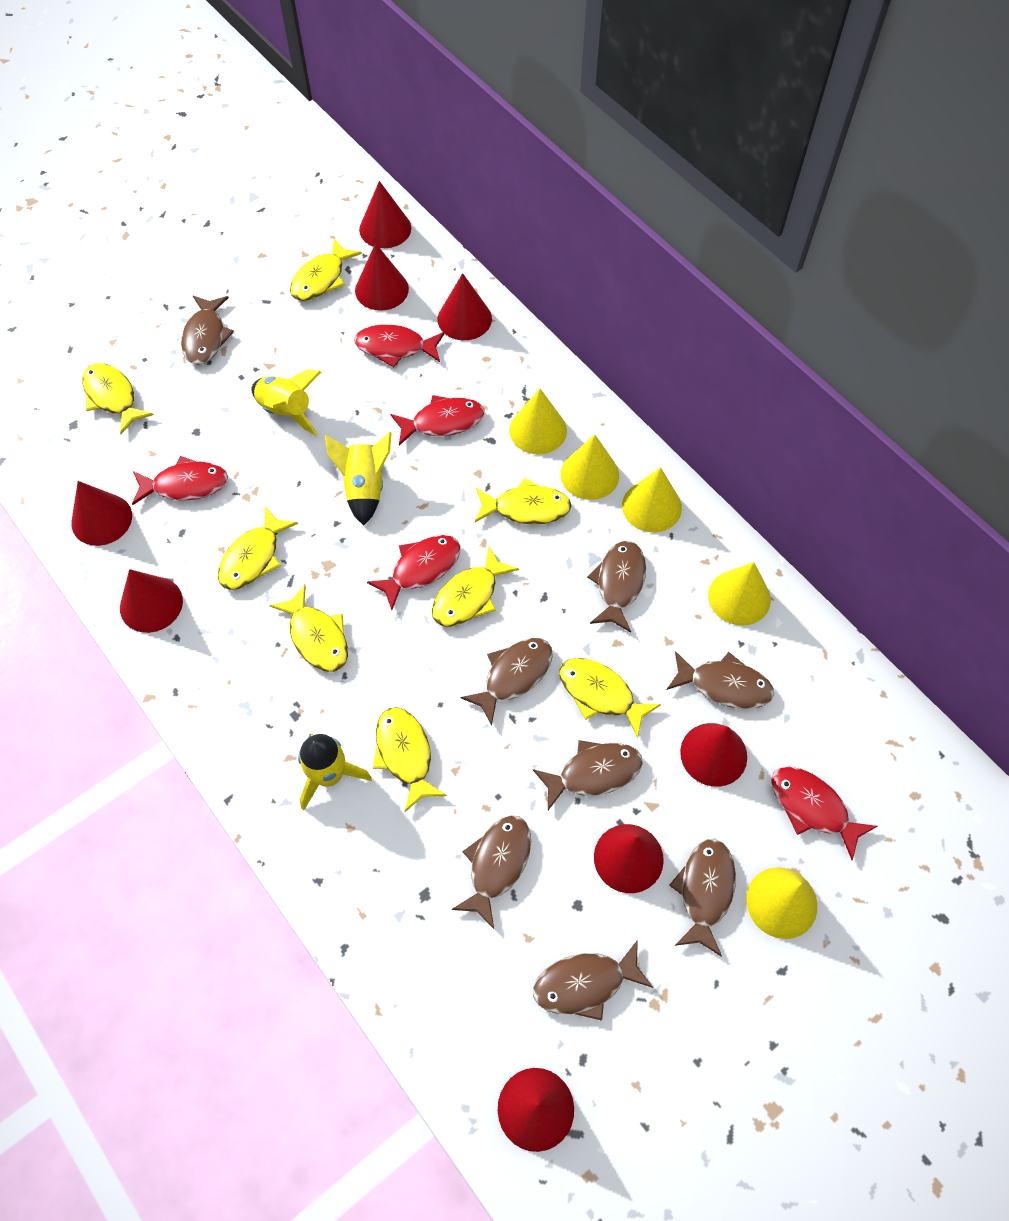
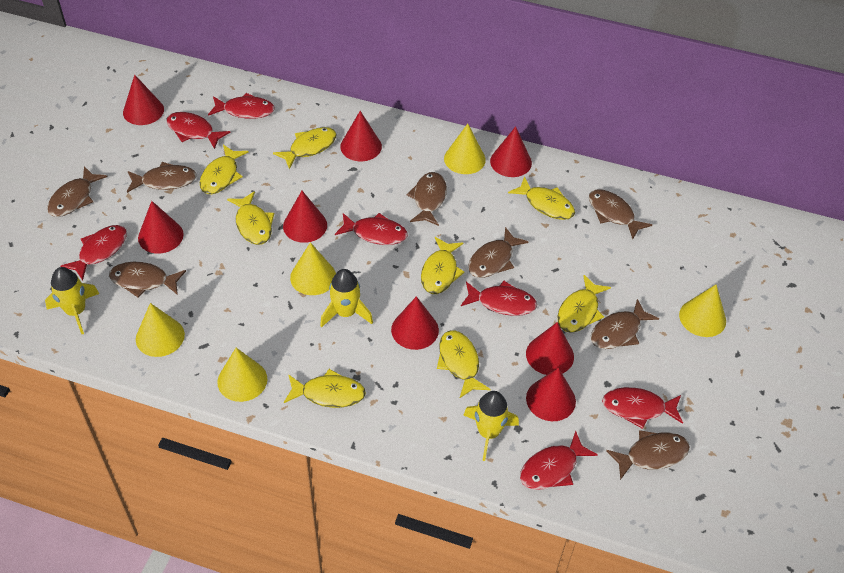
red fish: 5 -> 7

